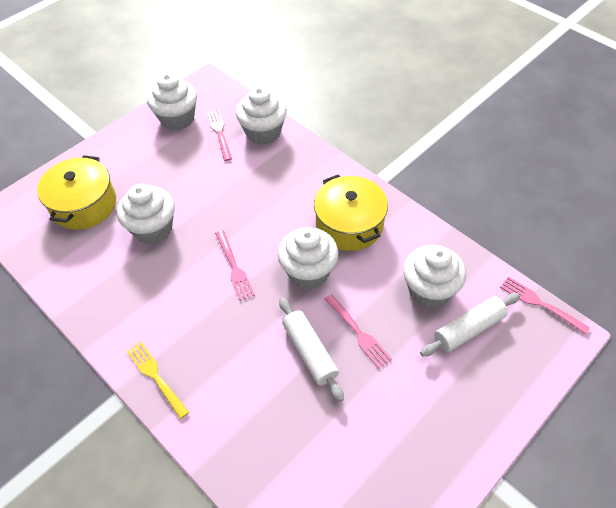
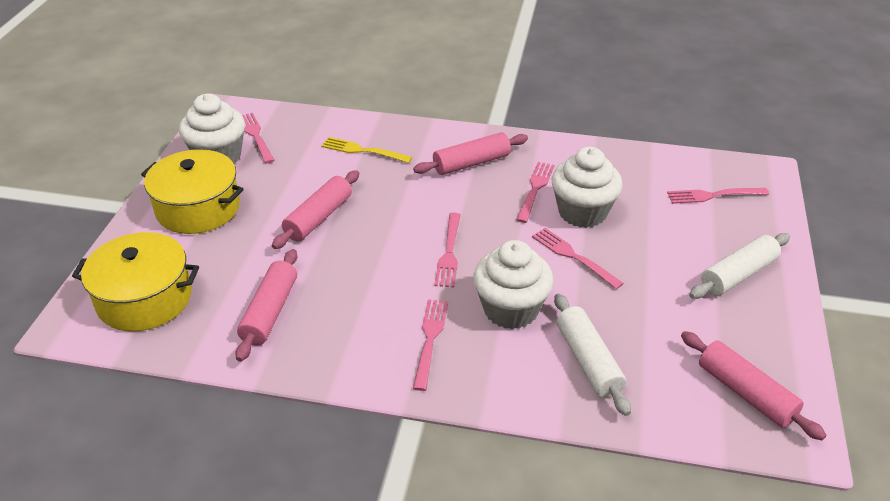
pink fork: 4 -> 6
pink rolling pin: 0 -> 4
white cupcake: 5 -> 3

